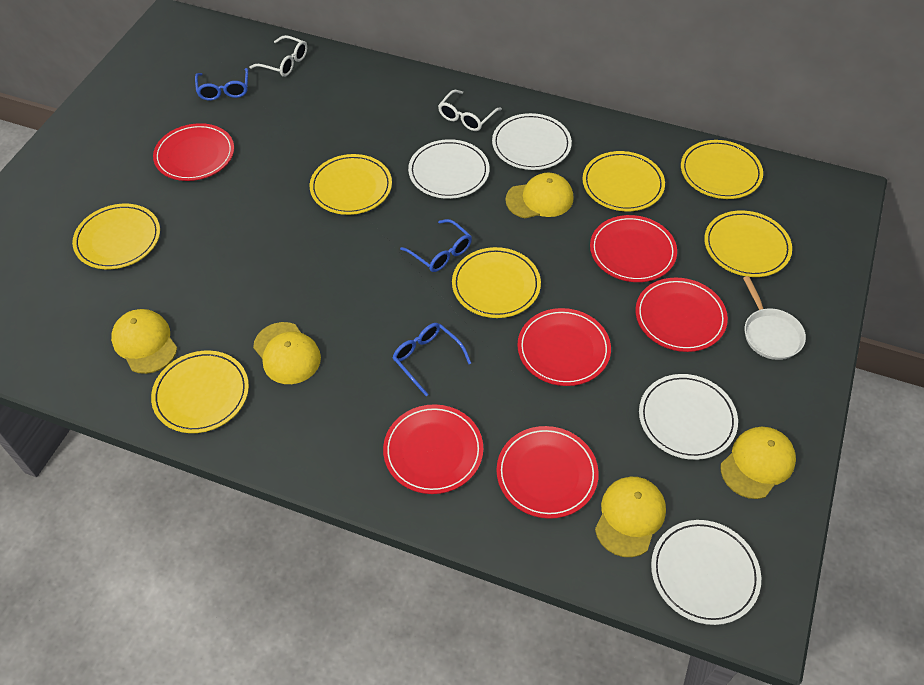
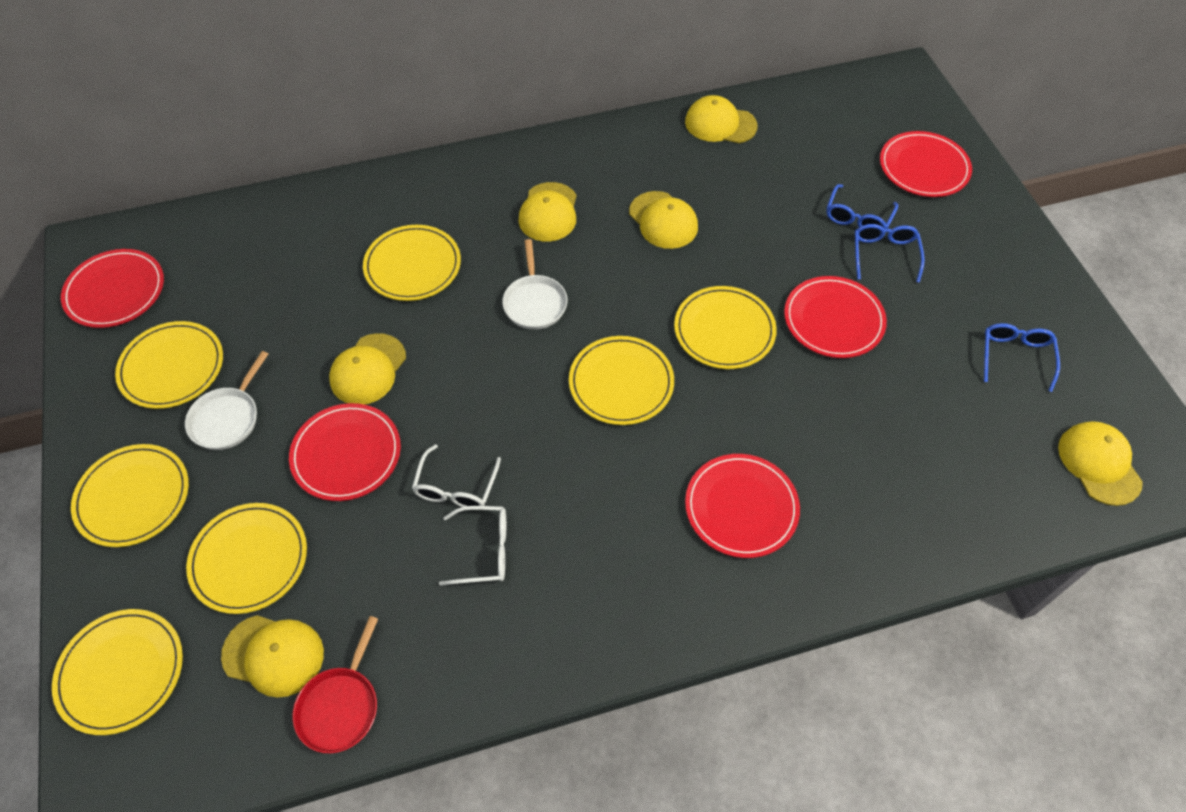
red pan: 0 -> 1
red plate: 6 -> 5
white pan: 1 -> 2
white plate: 4 -> 0
yellow cap: 5 -> 6

